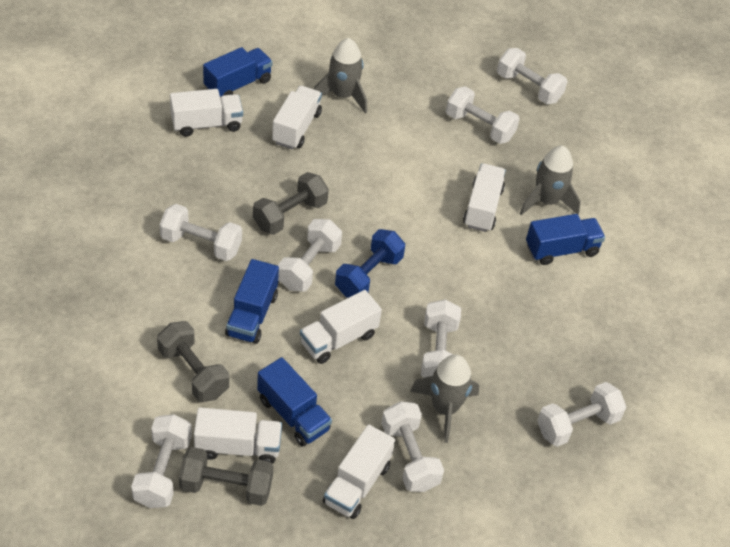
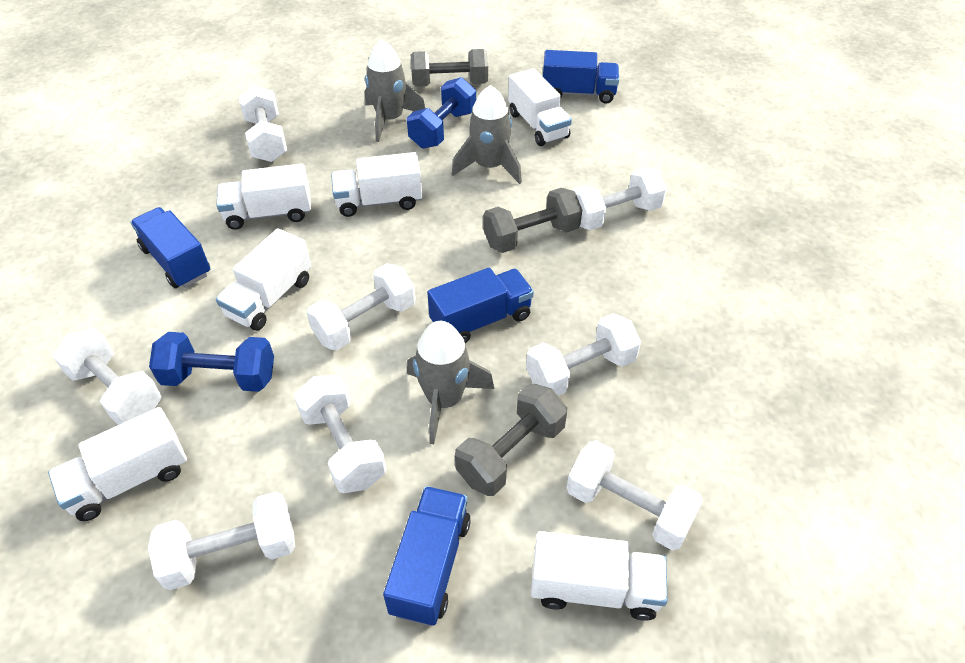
blue dumbbell: 1 -> 2

